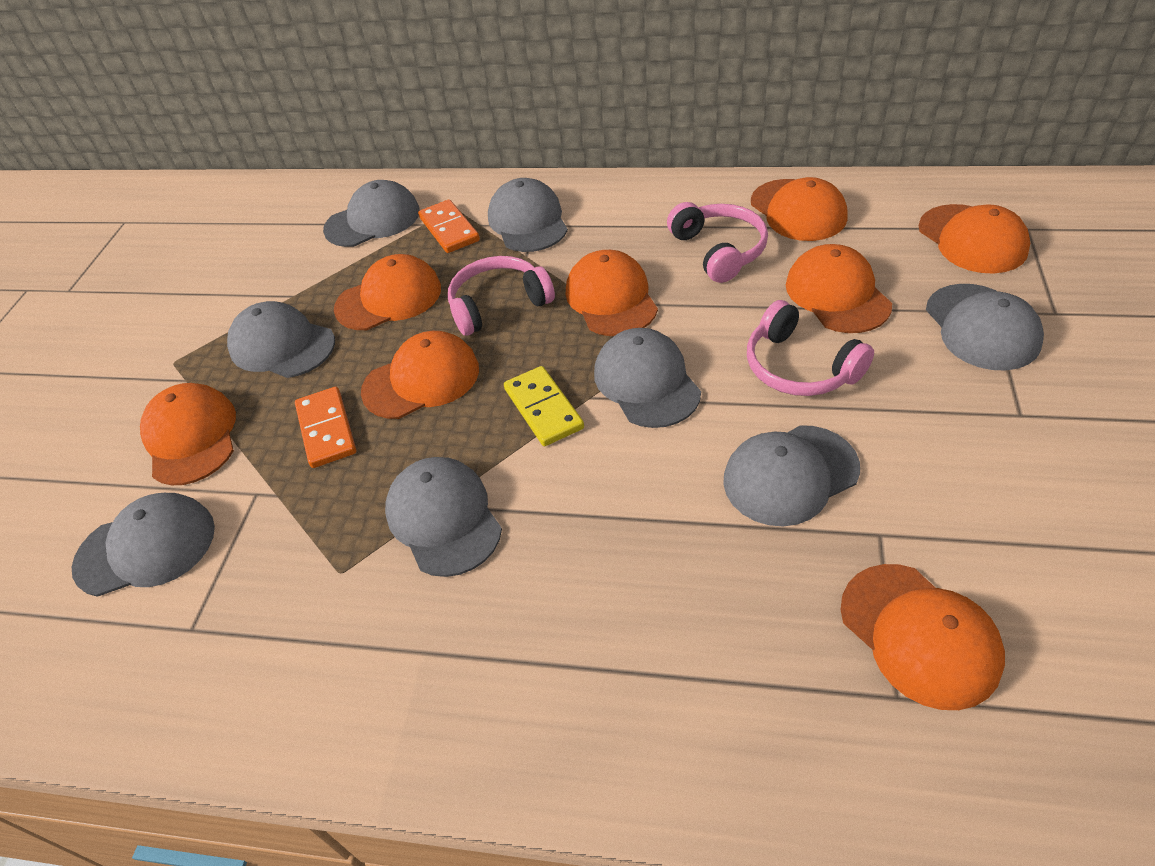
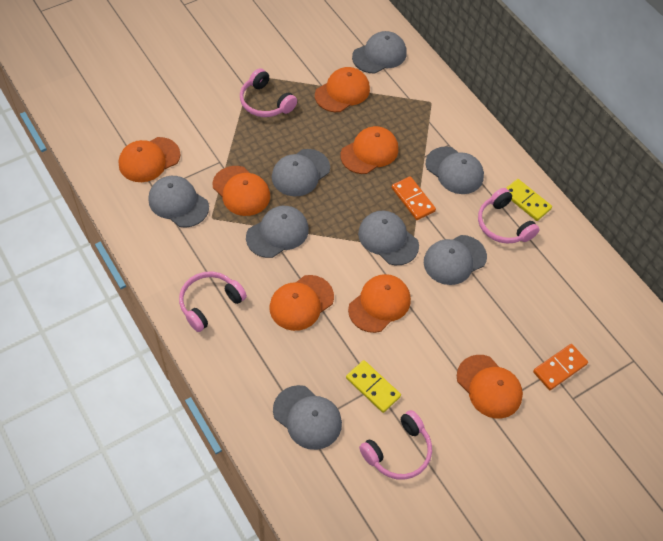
orange cap: 8 -> 7
pink headphones: 3 -> 4
yellow domino: 1 -> 2

